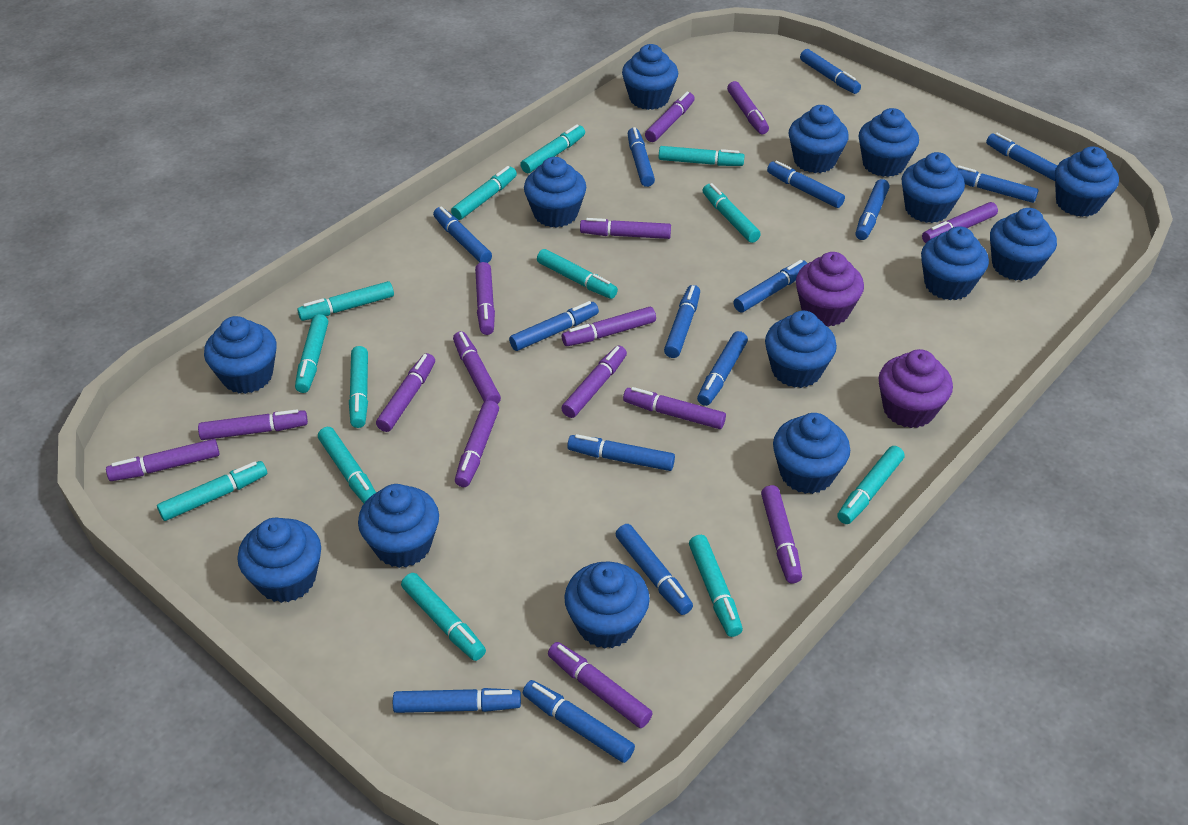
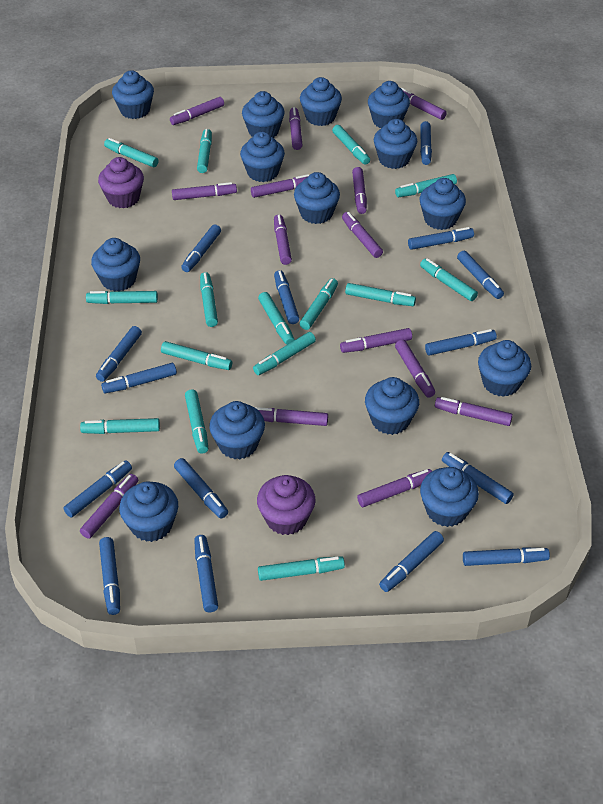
purple marker: 15 -> 14
turquoise marker: 13 -> 15

